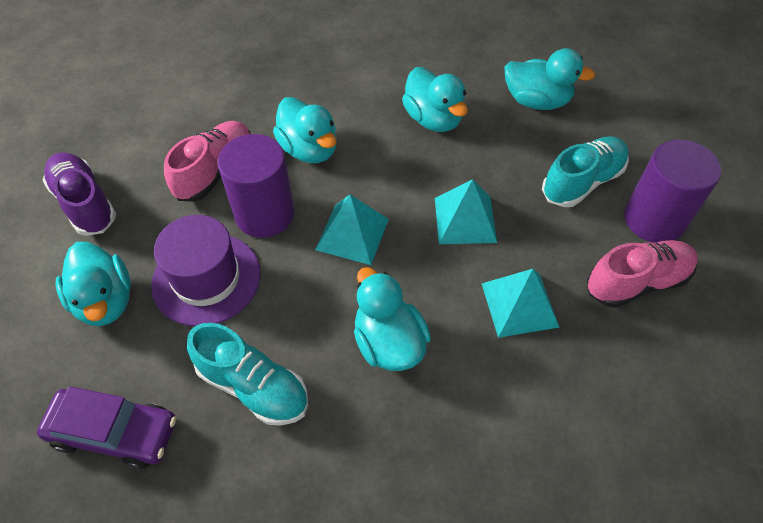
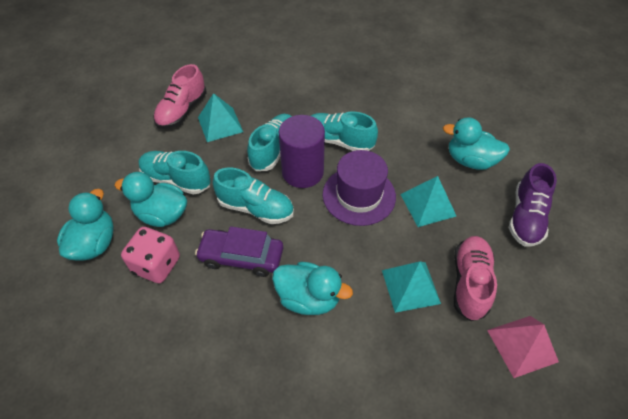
pink dice: 0 -> 1
pink pyramid: 0 -> 1
purple cylinder: 2 -> 1
turquoise duck: 5 -> 4
turquoise shoe: 2 -> 4

